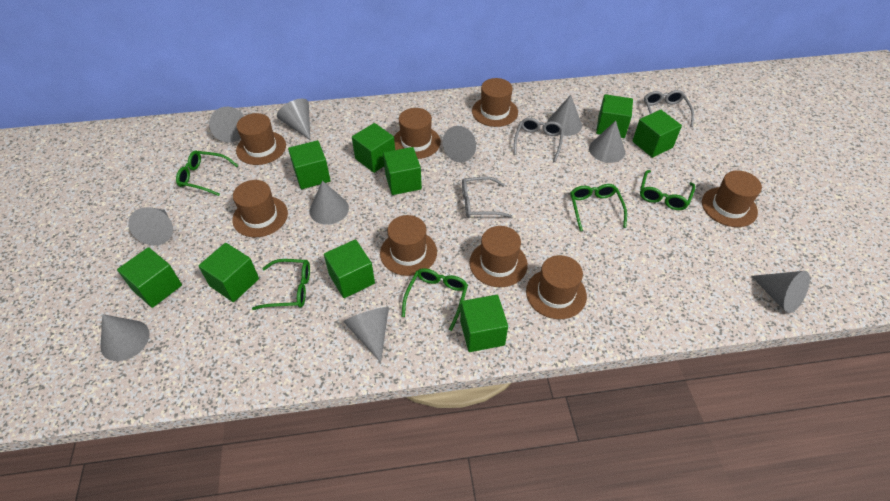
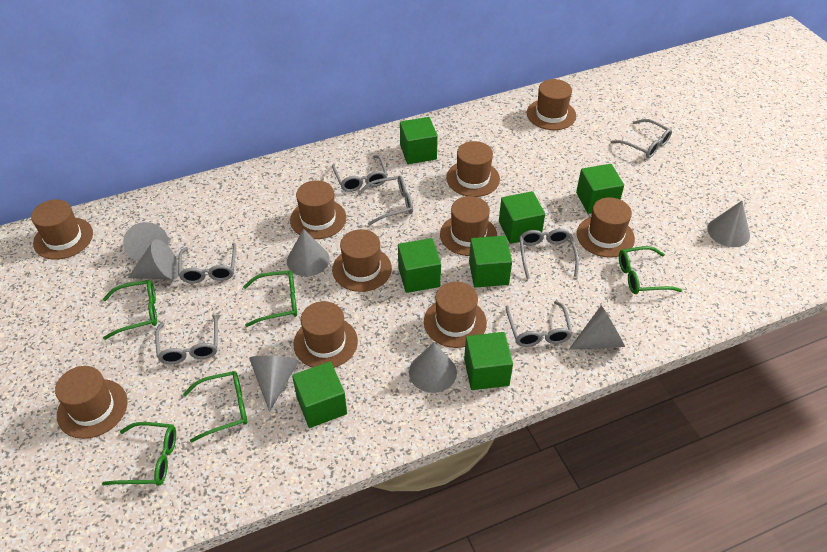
brown hat: 8 -> 10
green cube: 9 -> 7
grey cone: 10 -> 7
grey glasses: 3 -> 7

